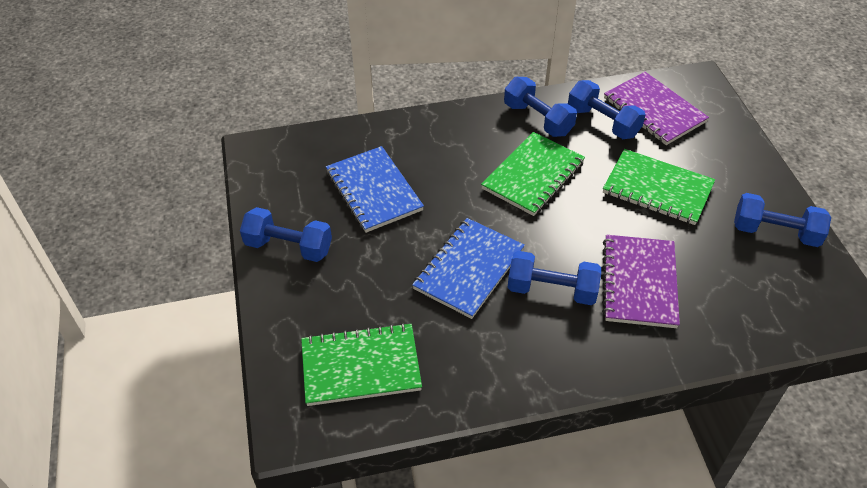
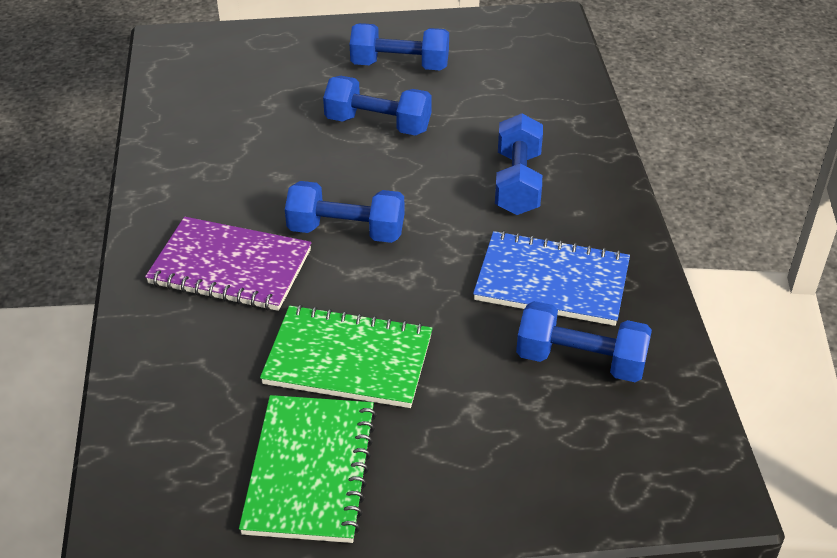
blue notebook: 2 -> 1
green notebook: 3 -> 2
purple notebook: 2 -> 1

